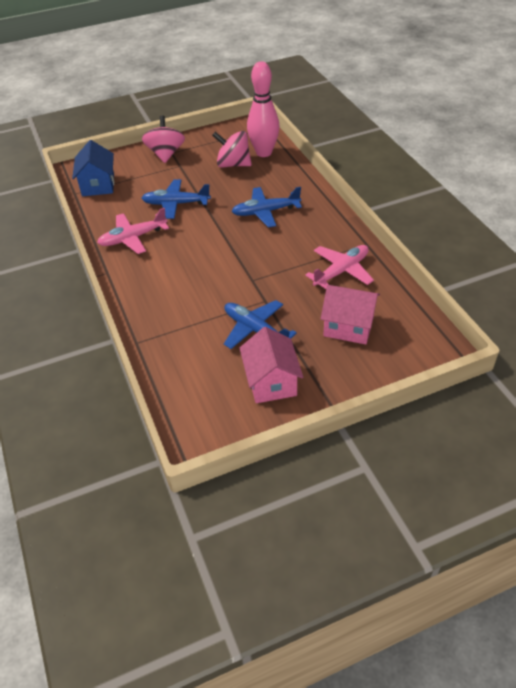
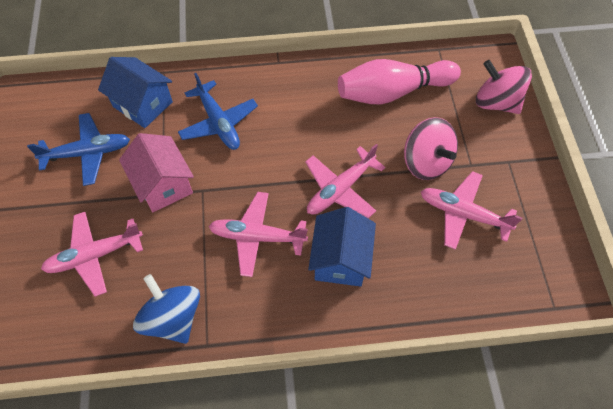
blue house: 1 -> 2
blue plane: 3 -> 2
blue spinning top: 0 -> 1
pink house: 2 -> 1
pink plane: 2 -> 4

